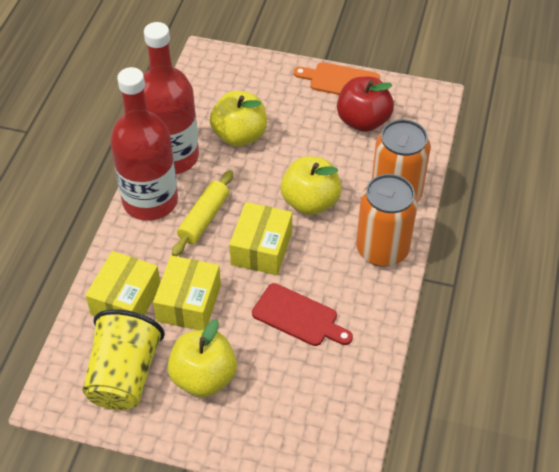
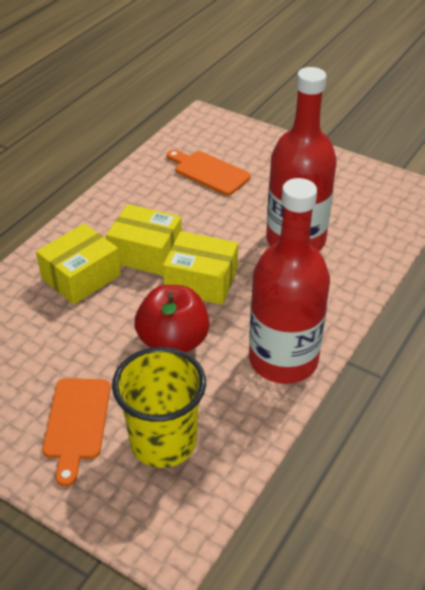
orange can: 2 -> 0
orange cutting board: 1 -> 2
red cutting board: 1 -> 0
yellow apple: 3 -> 0
yellow rolling pin: 1 -> 0

